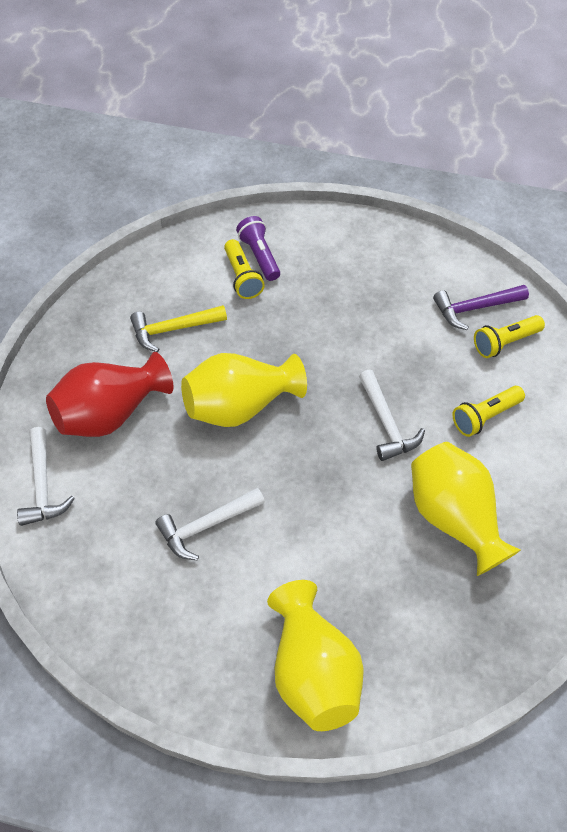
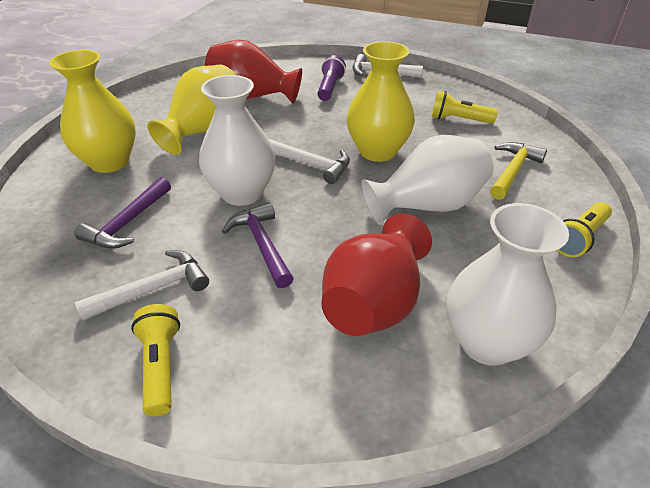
purple hammer: 1 -> 2
red vase: 1 -> 2
white vase: 0 -> 3

